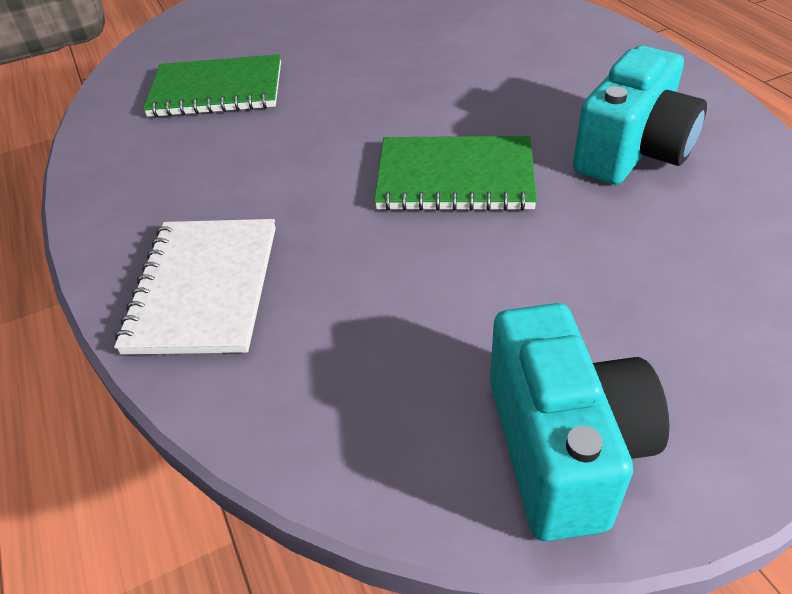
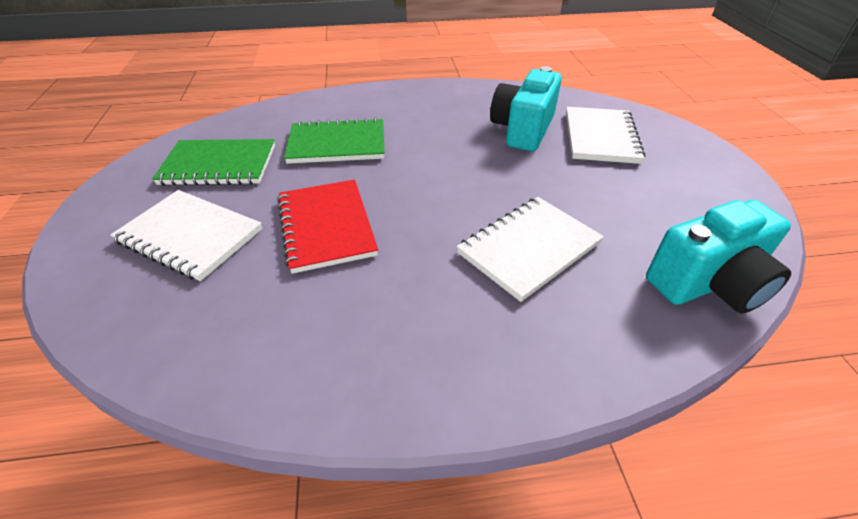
red notebook: 0 -> 1
white notebook: 1 -> 3

